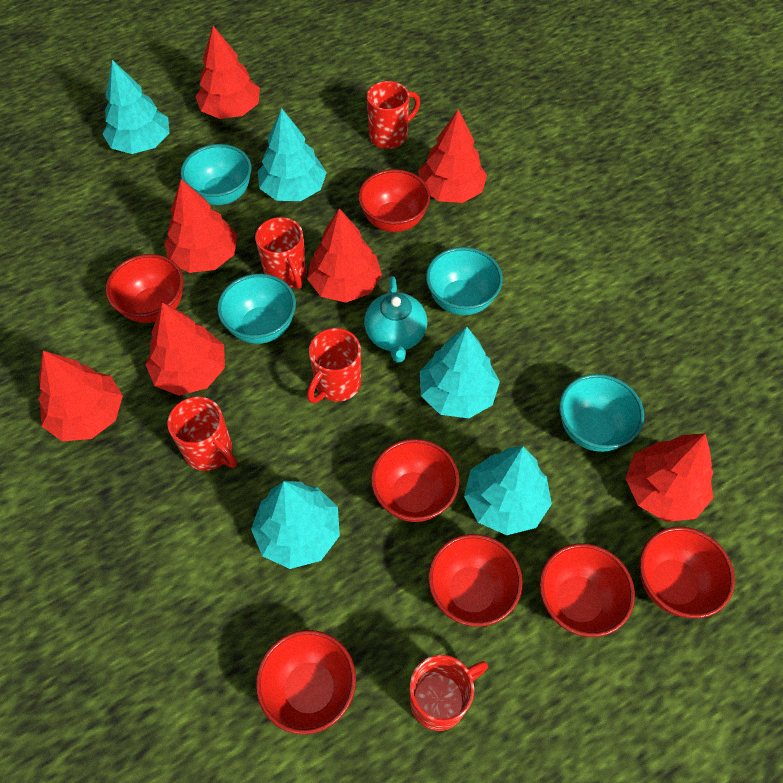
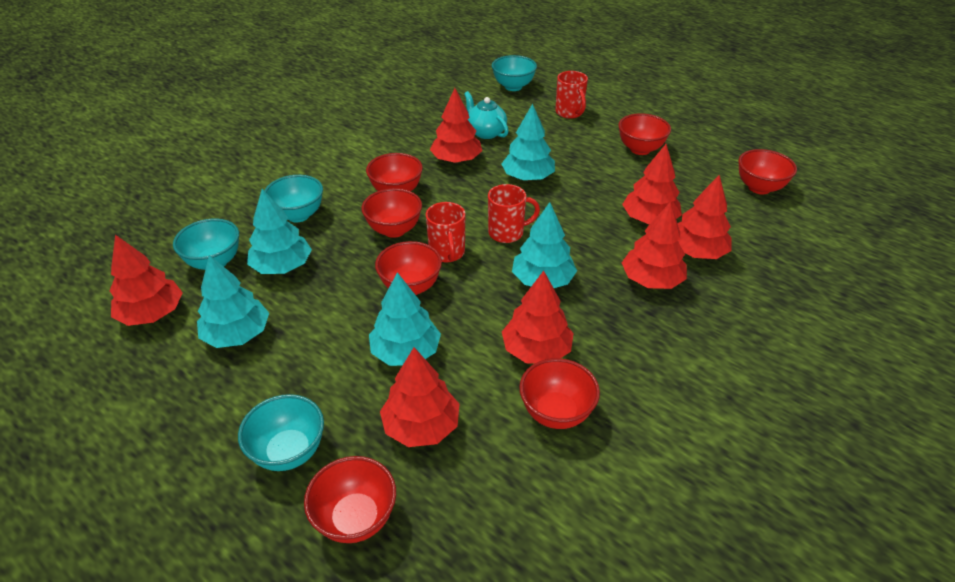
red mug: 5 -> 3

